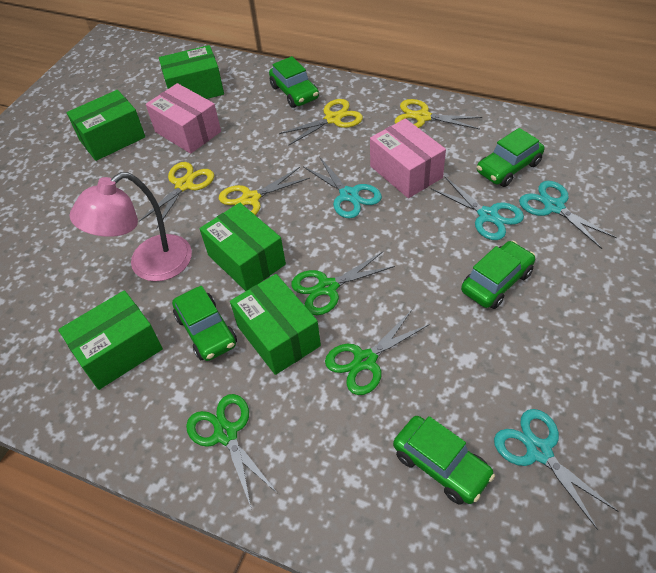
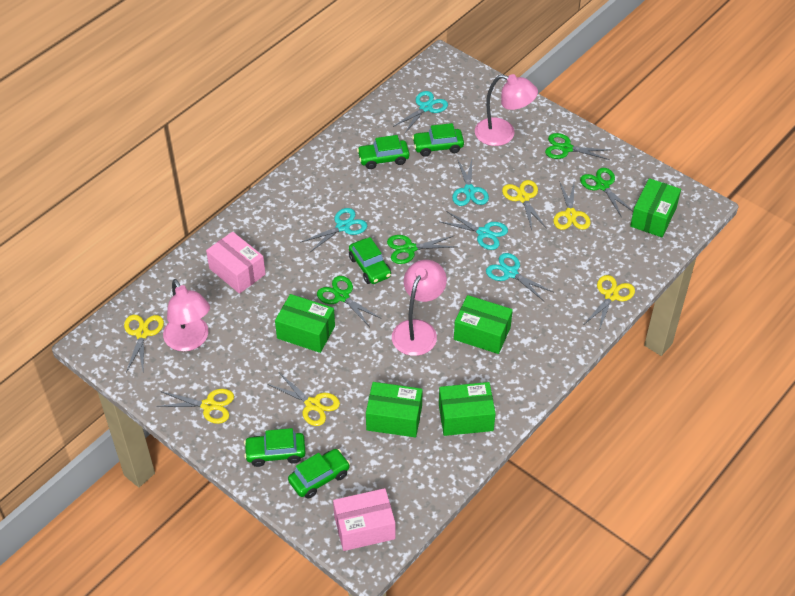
green scissors: 3 -> 4
pink lamp: 1 -> 3
turquoise scissors: 4 -> 5
yellow scissors: 4 -> 6

